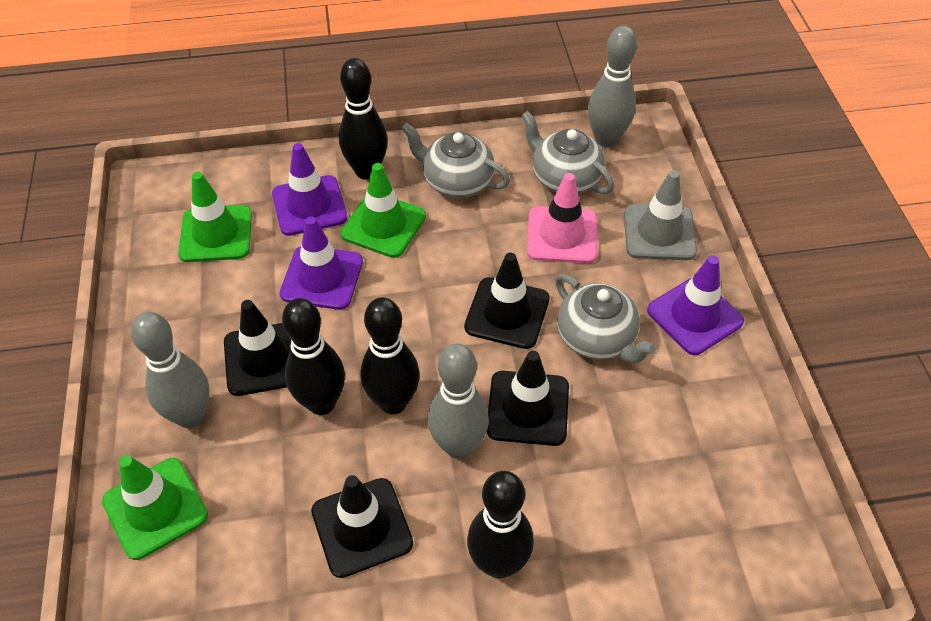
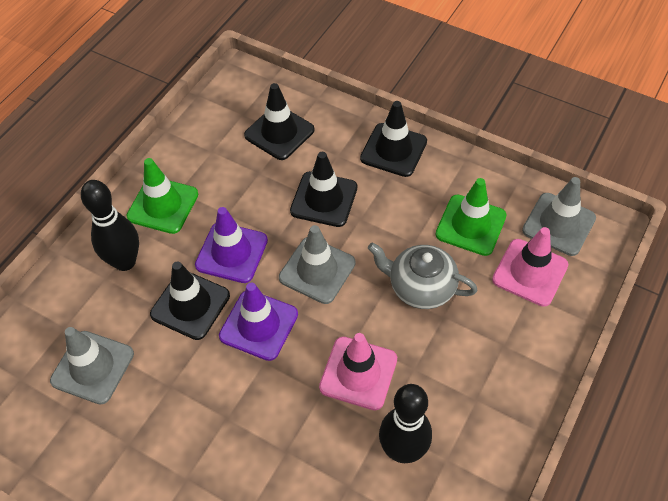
black bowling pin: 4 -> 2
green traffic cone: 3 -> 2
grey bowling pin: 3 -> 0
grey teapot: 3 -> 1
grey traffic cone: 1 -> 3
pink traffic cone: 1 -> 2
purple traffic cone: 3 -> 2

